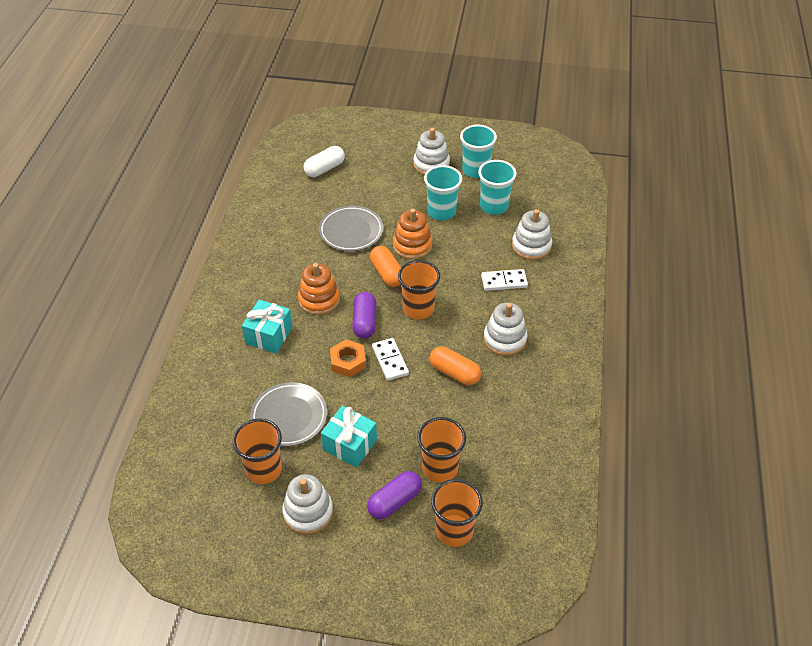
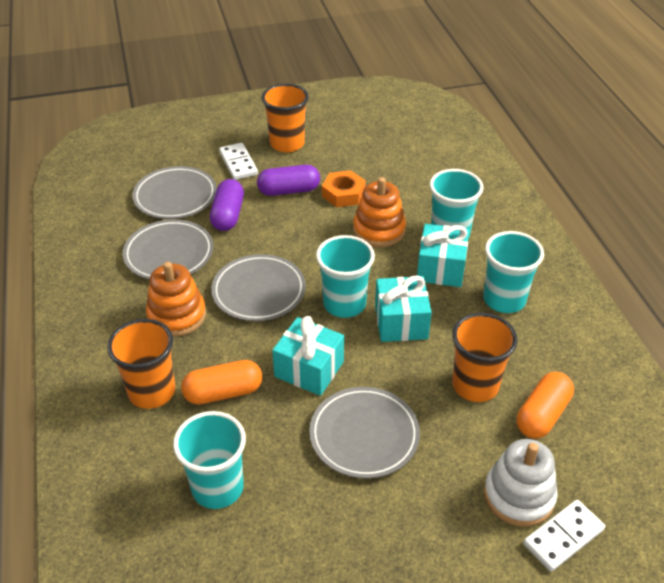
grey plate: 2 -> 4
orange cup: 4 -> 3
turquoise cup: 3 -> 4
turquoise gift: 2 -> 3
white capsule: 1 -> 0
white stacking toy: 4 -> 1

